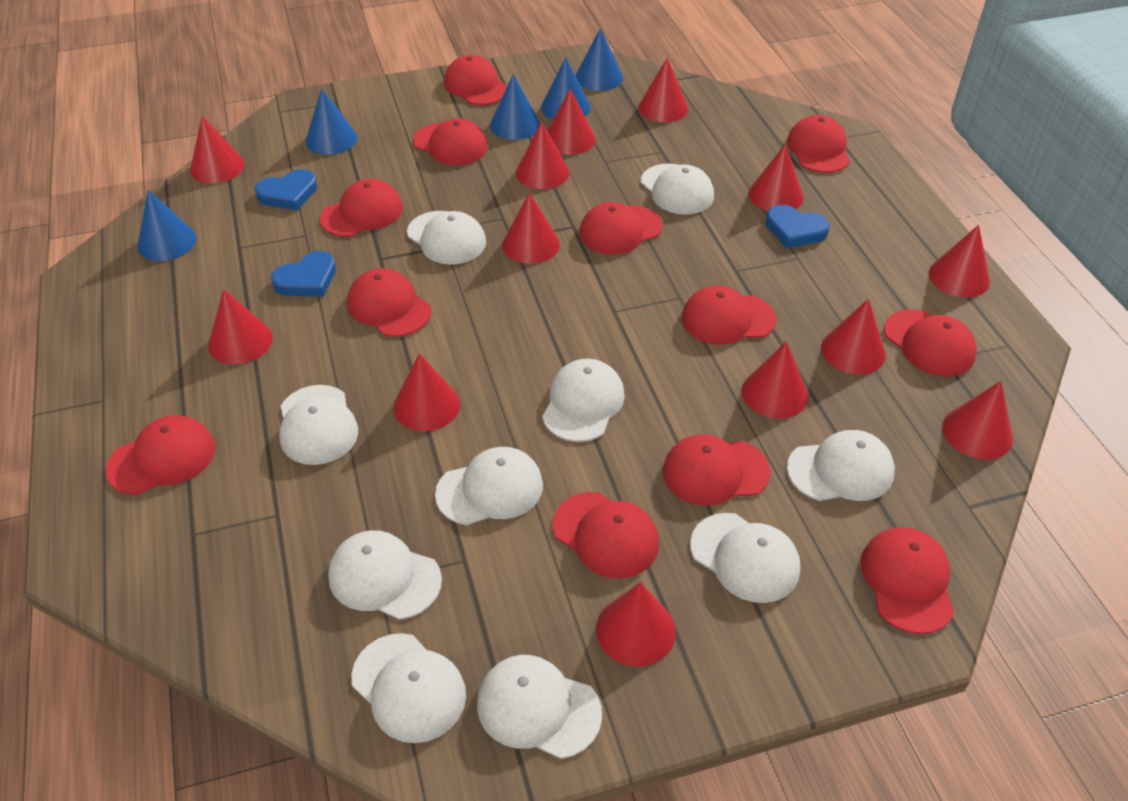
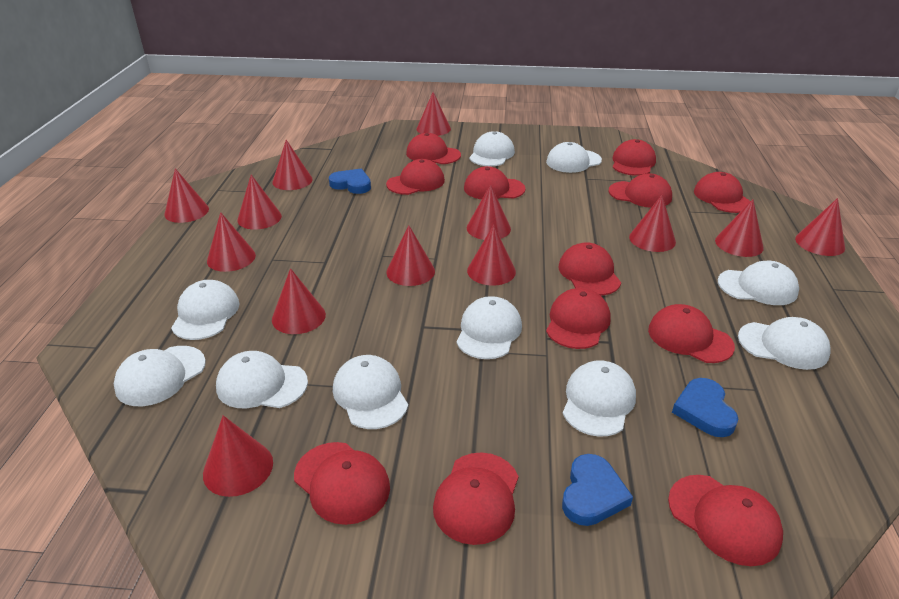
blue cone: 5 -> 0

